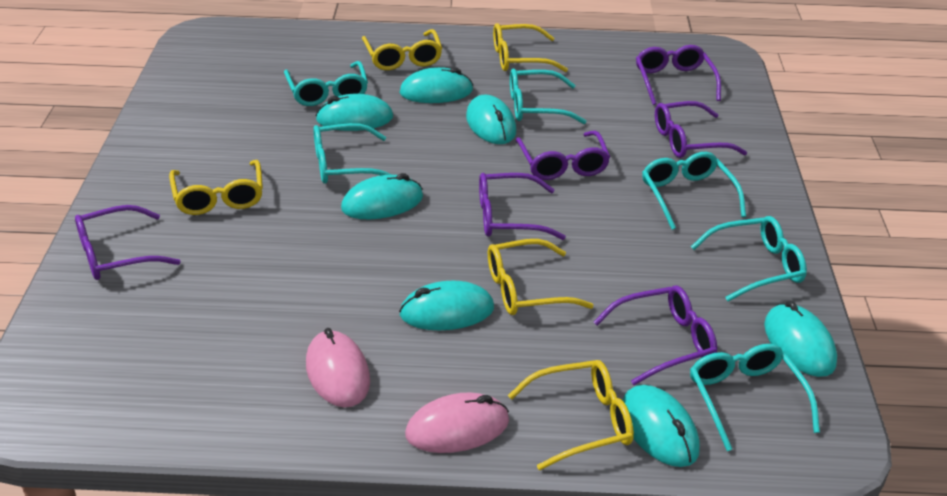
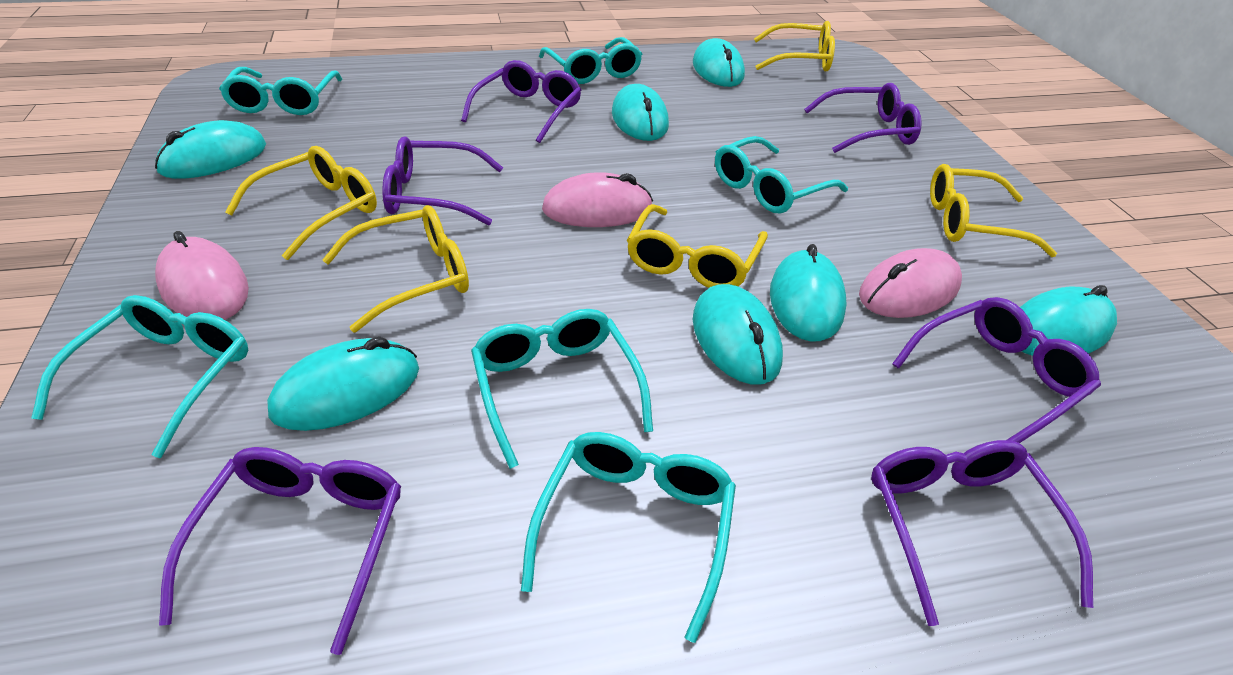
pink mouse: 2 -> 3

